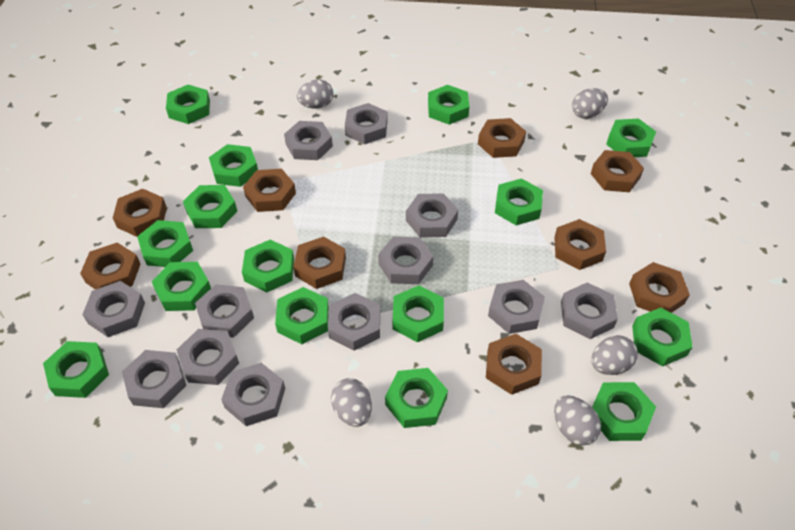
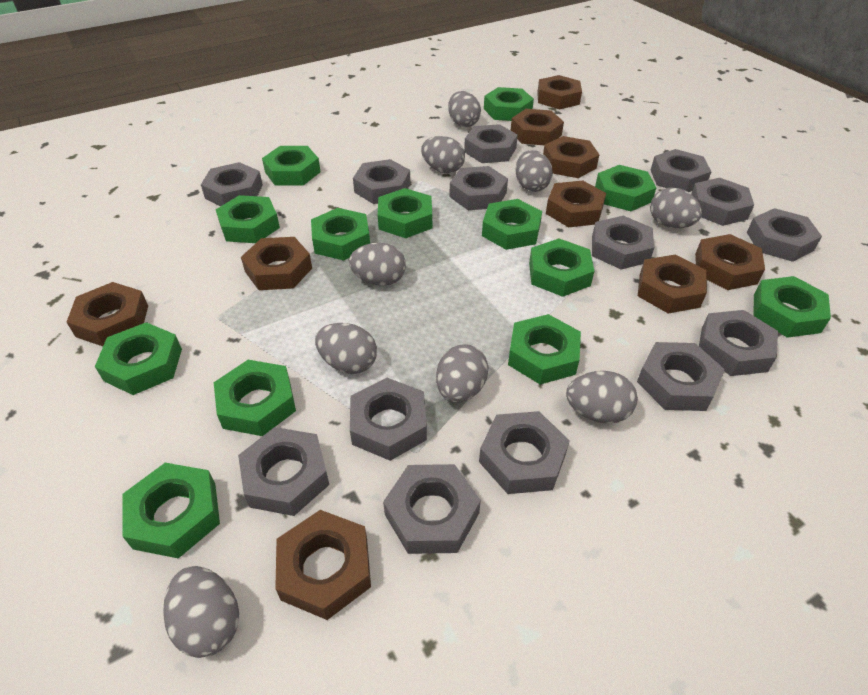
green nut: 15 -> 13
grey egg: 5 -> 9
grey nut: 12 -> 14

